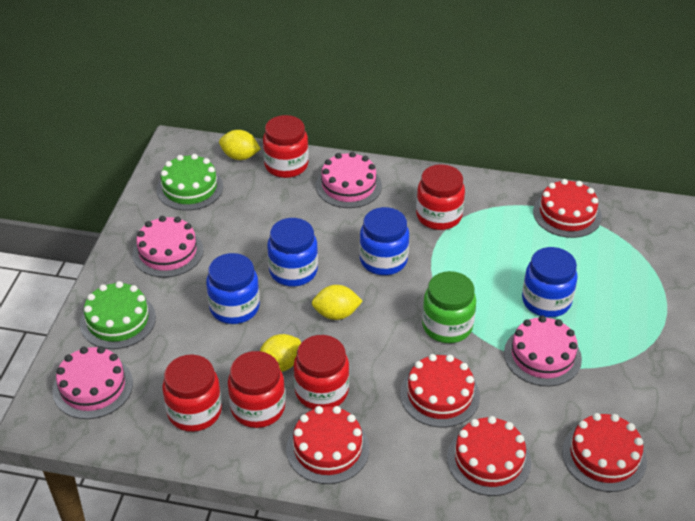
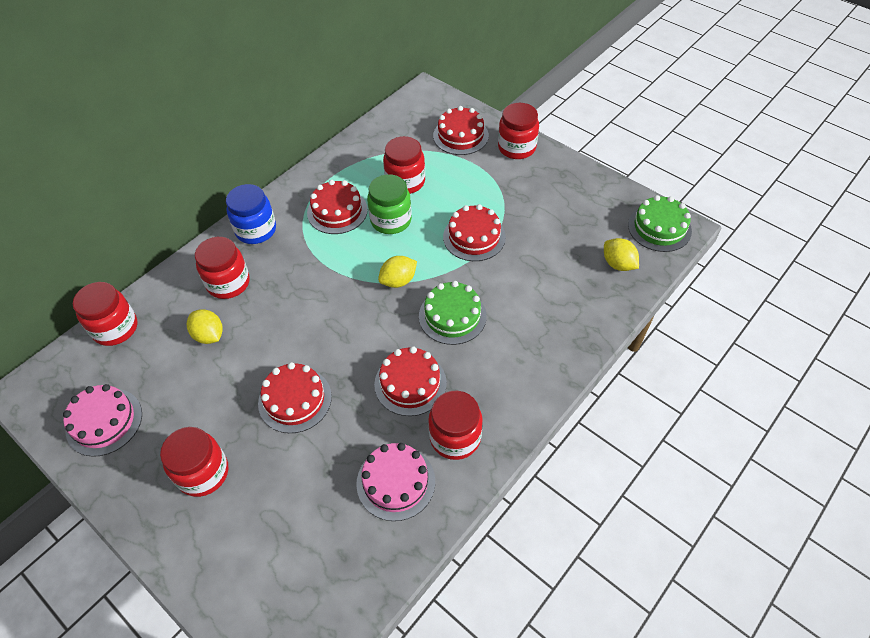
blue jar: 4 -> 1
pink cake: 4 -> 2
red jar: 5 -> 6

